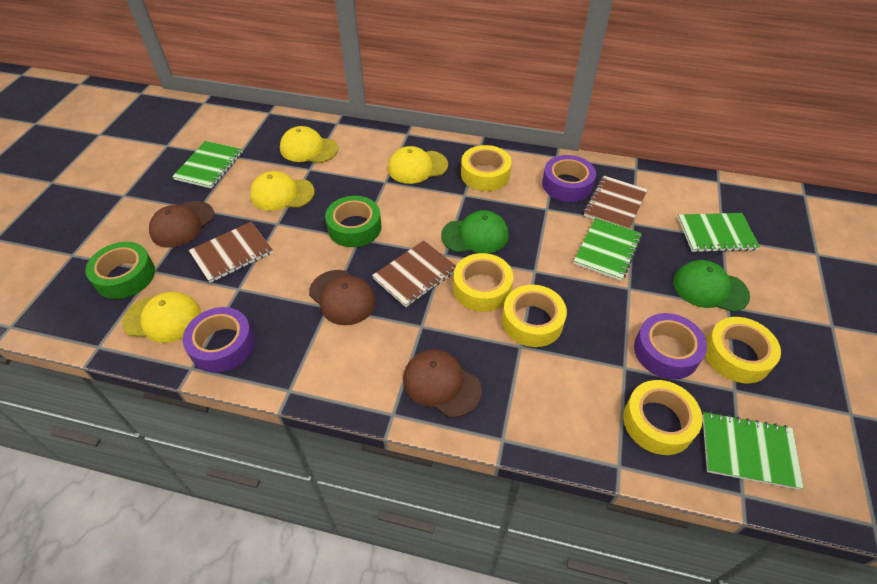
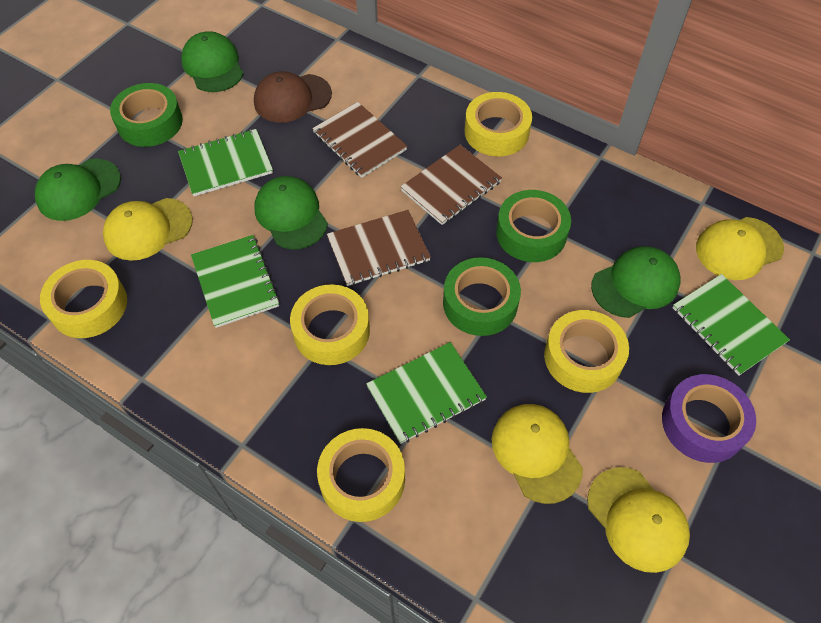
brown cap: 3 -> 1
green cap: 2 -> 4
green tape: 2 -> 3
purple tape: 3 -> 1

